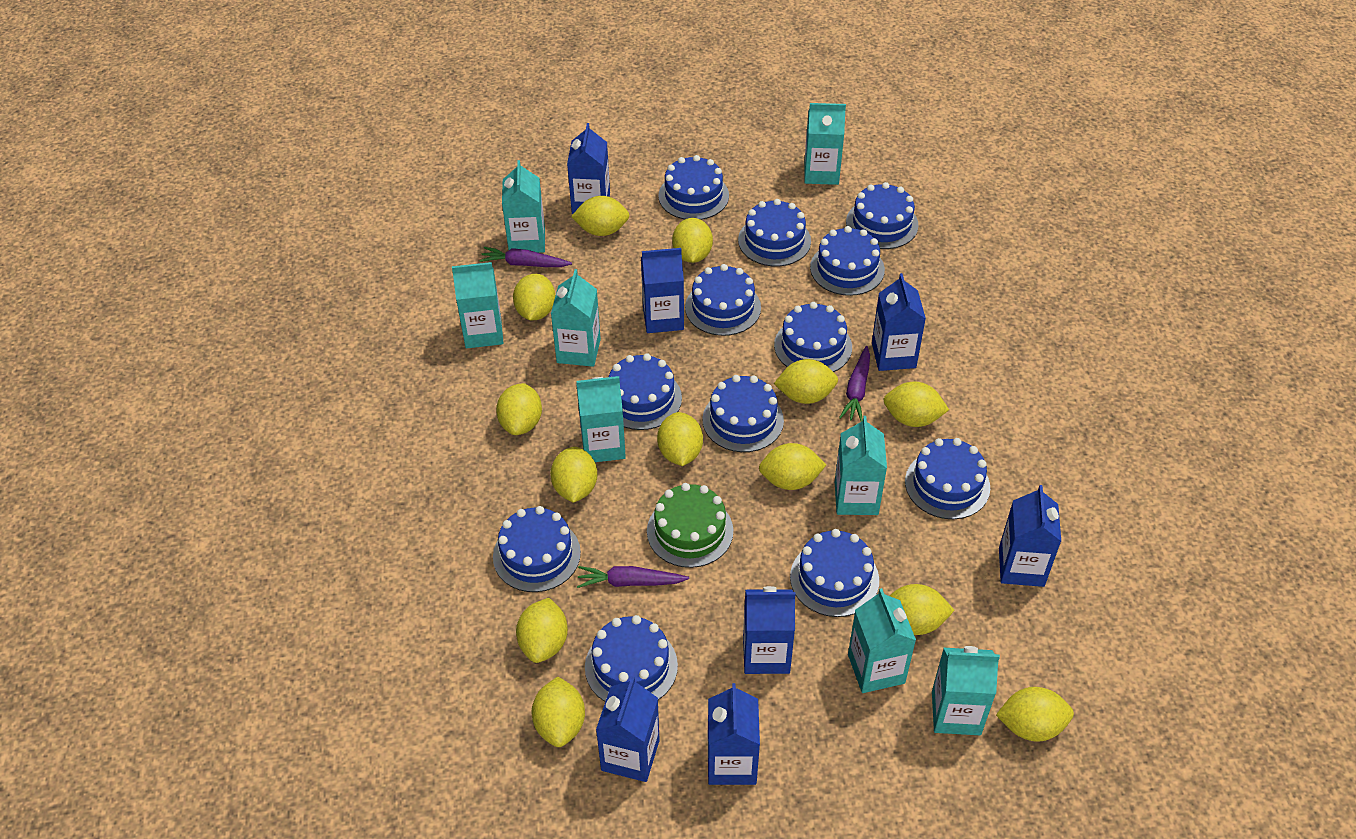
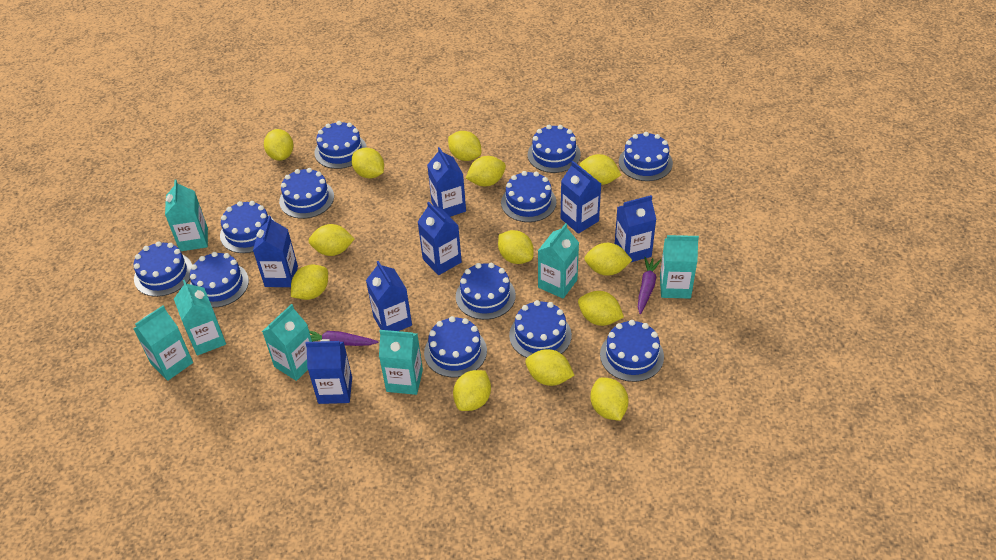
green cake: 1 -> 0
purple carrot: 3 -> 2
turquoise carton: 8 -> 7

